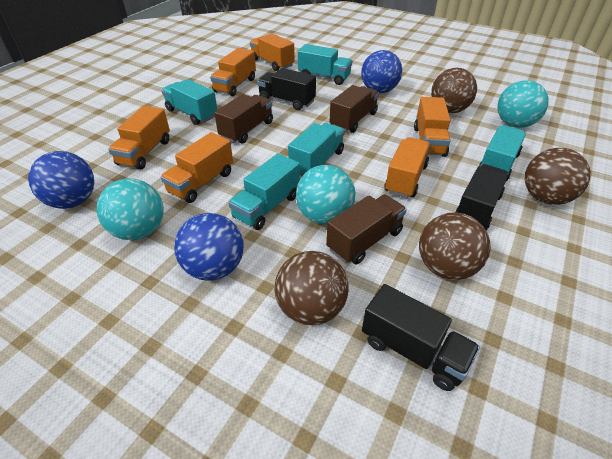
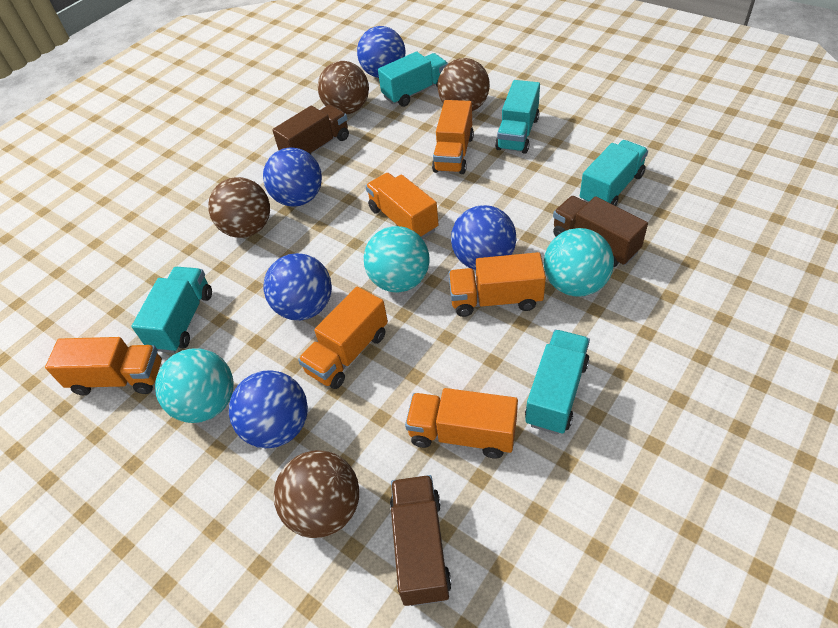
black truck: 3 -> 0
blue ball: 3 -> 5

